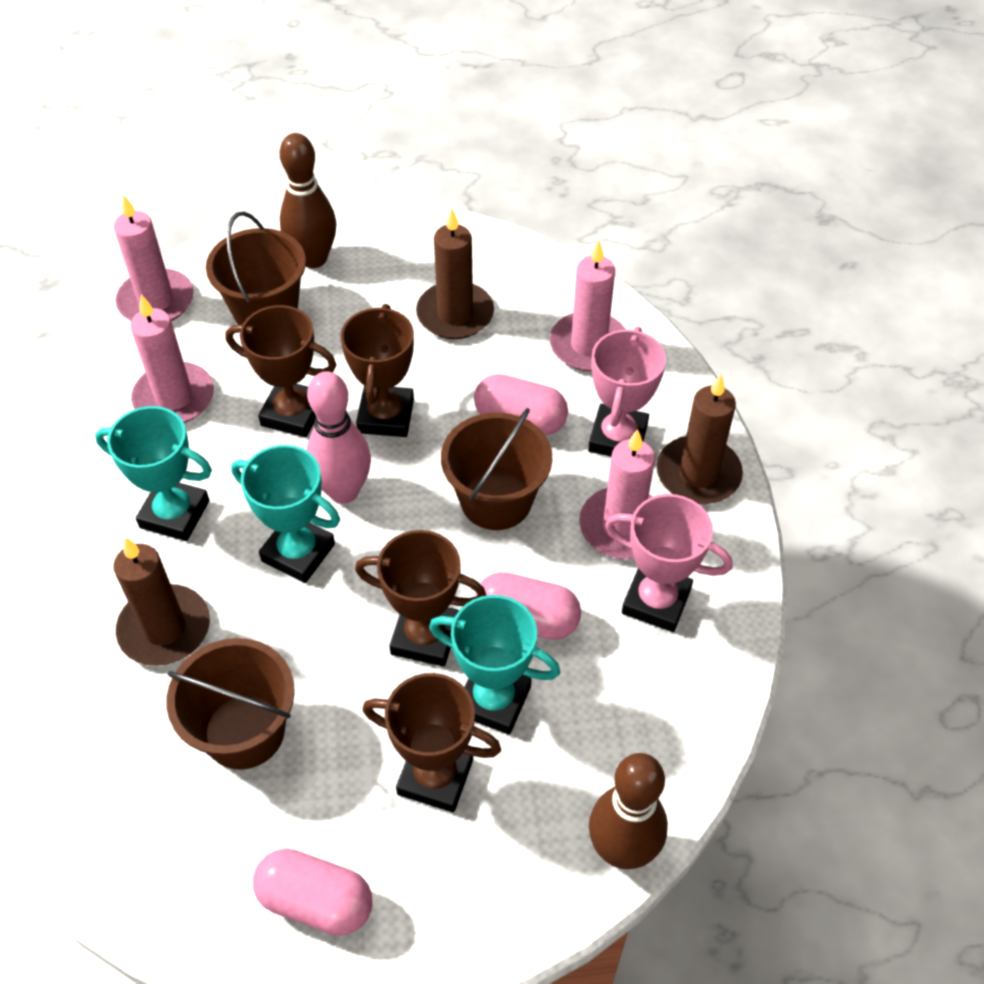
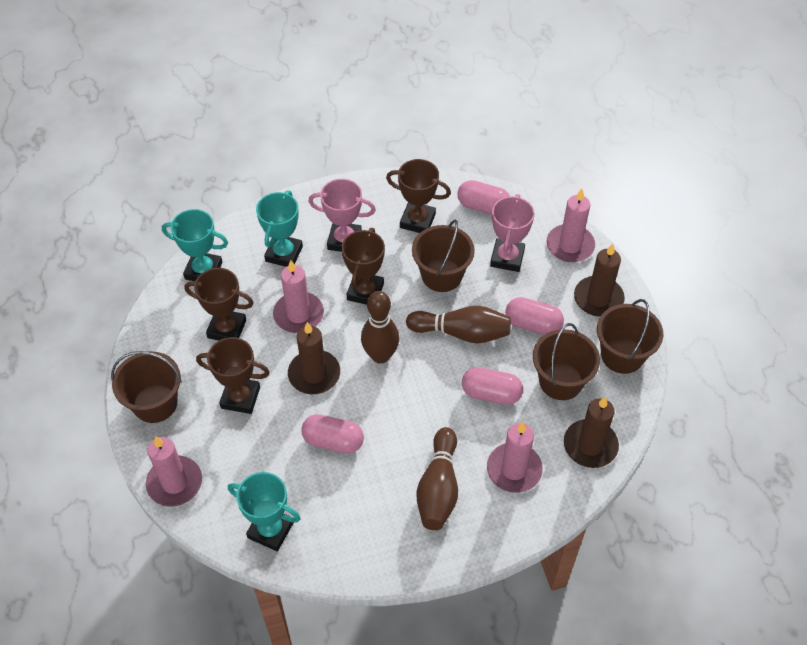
brown bowling pin: 2 -> 3
brown bucket: 3 -> 4
pink bowling pin: 1 -> 0
pink capsule: 3 -> 4

